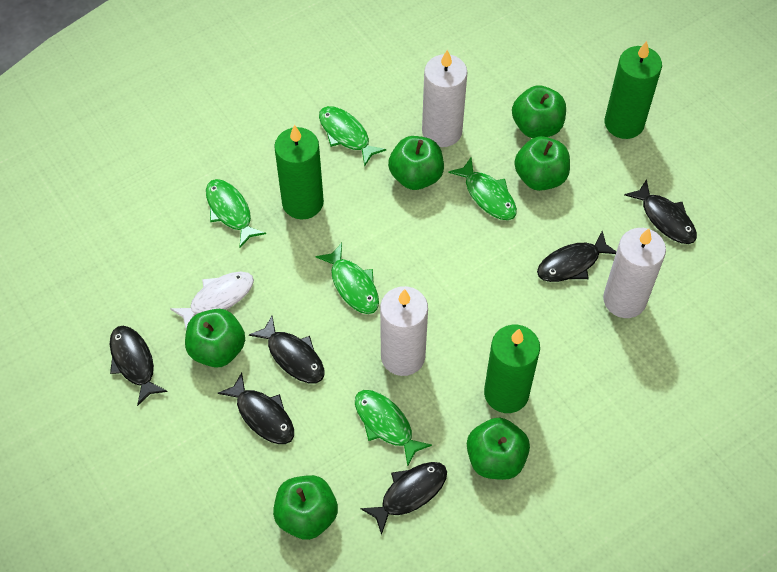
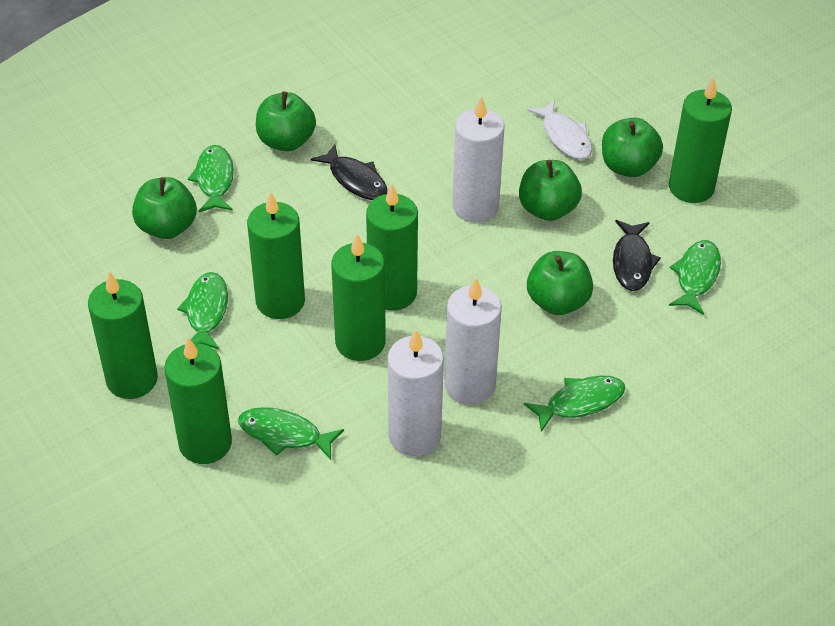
black fish: 6 -> 2
green apple: 6 -> 5
green candle: 3 -> 6

